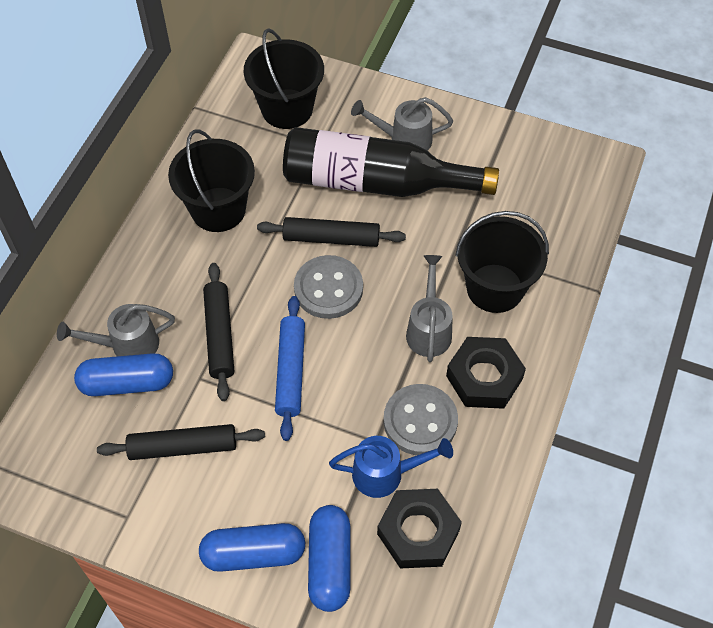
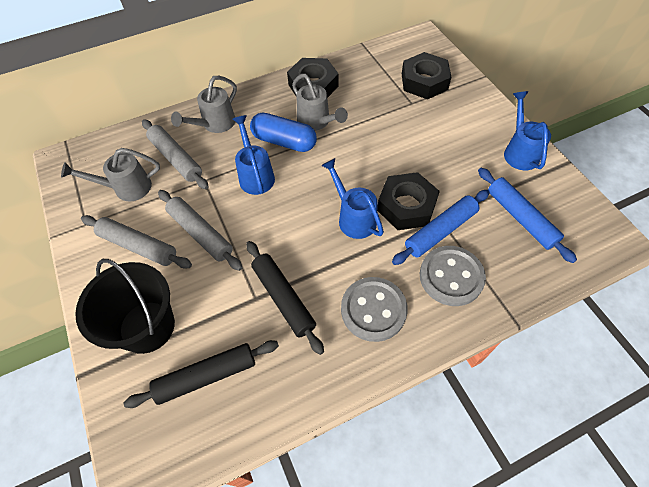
black bottle: 1 -> 0
black bucket: 3 -> 1
black nut: 2 -> 3
black rolling pin: 3 -> 2
blue capsule: 3 -> 1
blue rolling pin: 1 -> 2
blue watering can: 1 -> 3
grey rolling pin: 0 -> 3

